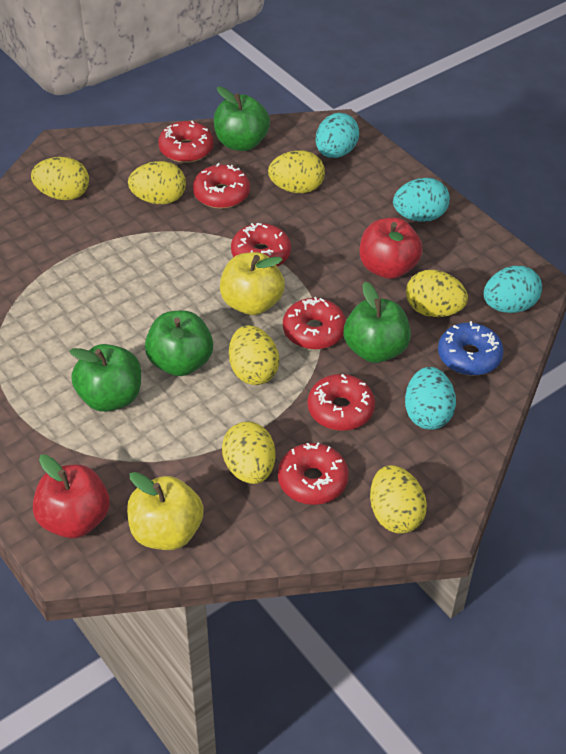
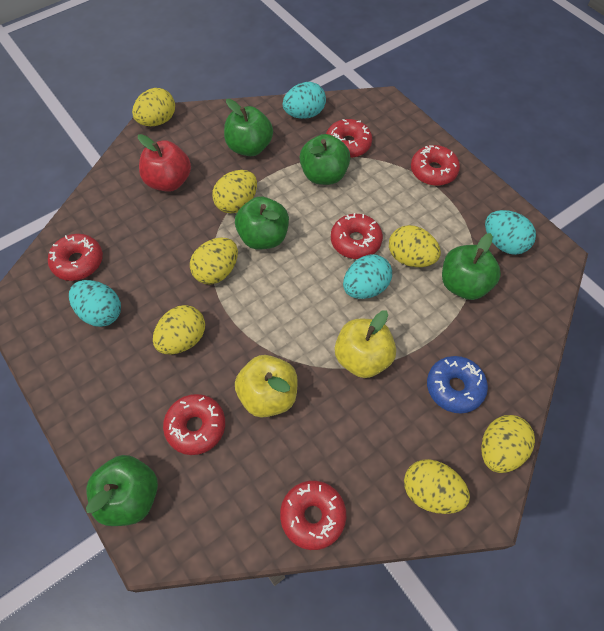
green apple: 4 -> 5
red apple: 2 -> 1

